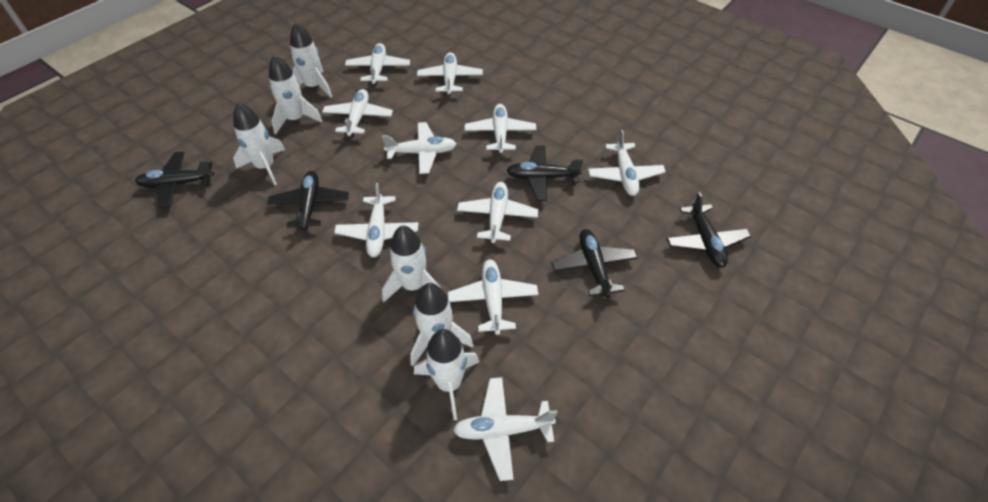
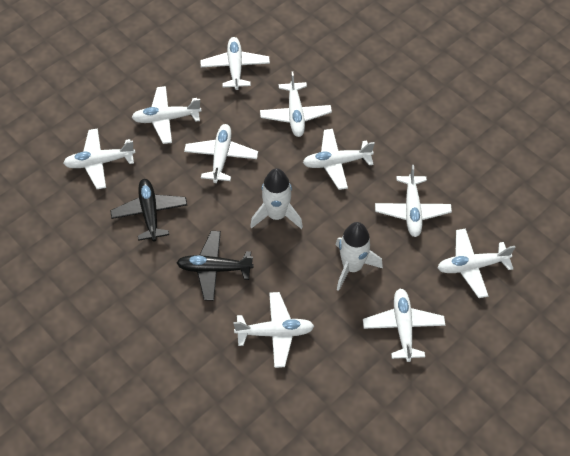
black plane: 5 -> 2
white rocket: 6 -> 2

